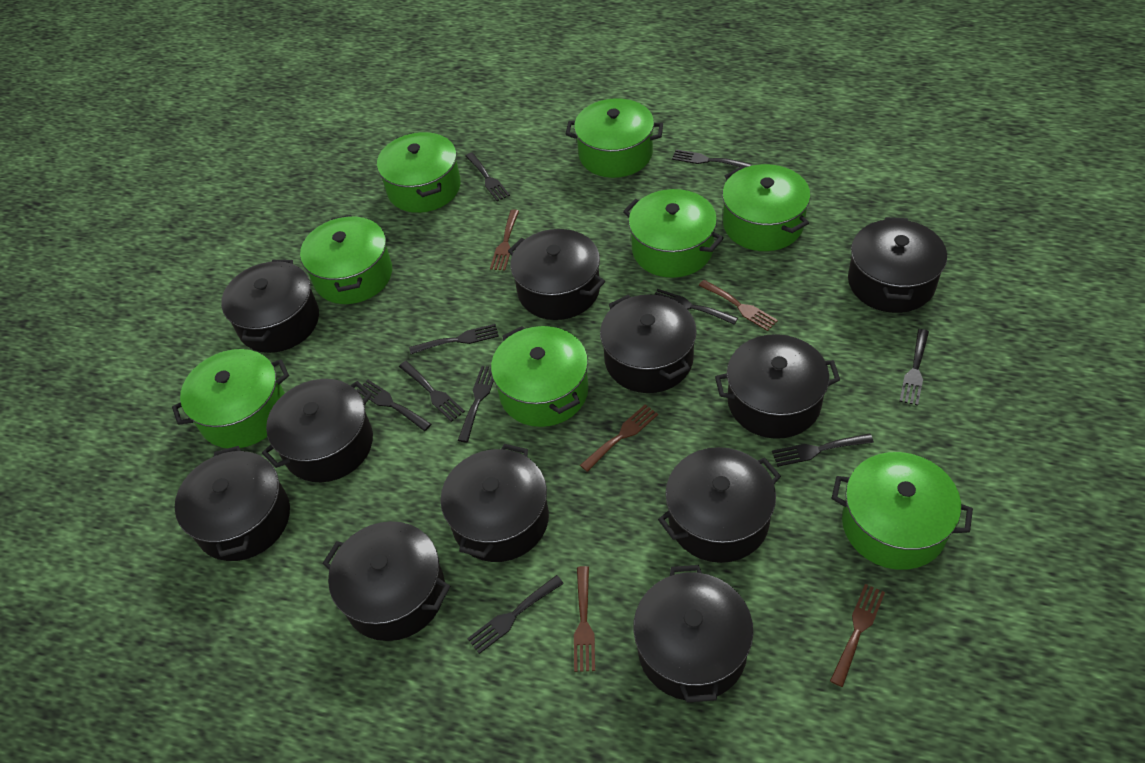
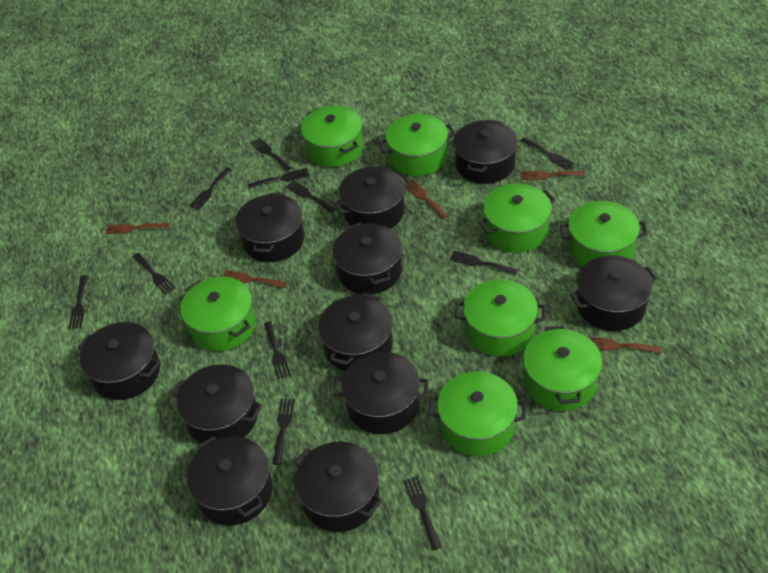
black fork: 10 -> 11

